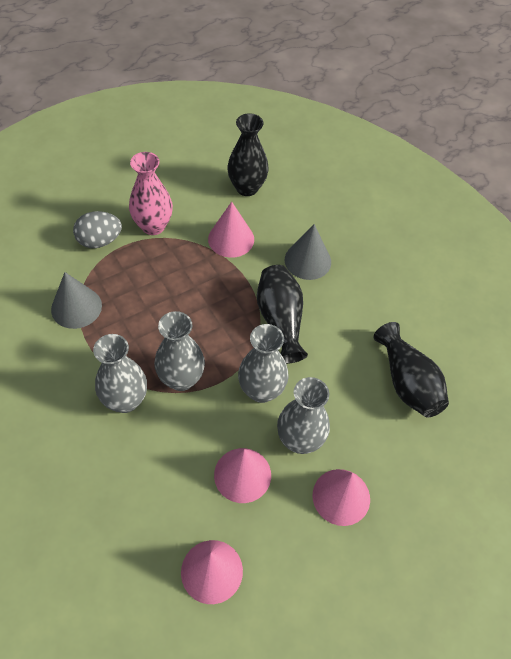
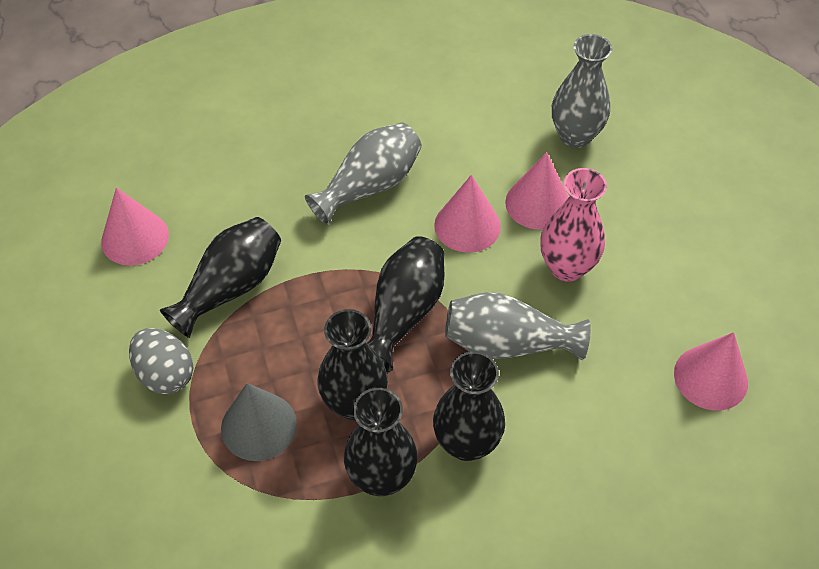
black vase: 3 -> 5
grey cone: 2 -> 1
grey vase: 4 -> 3

